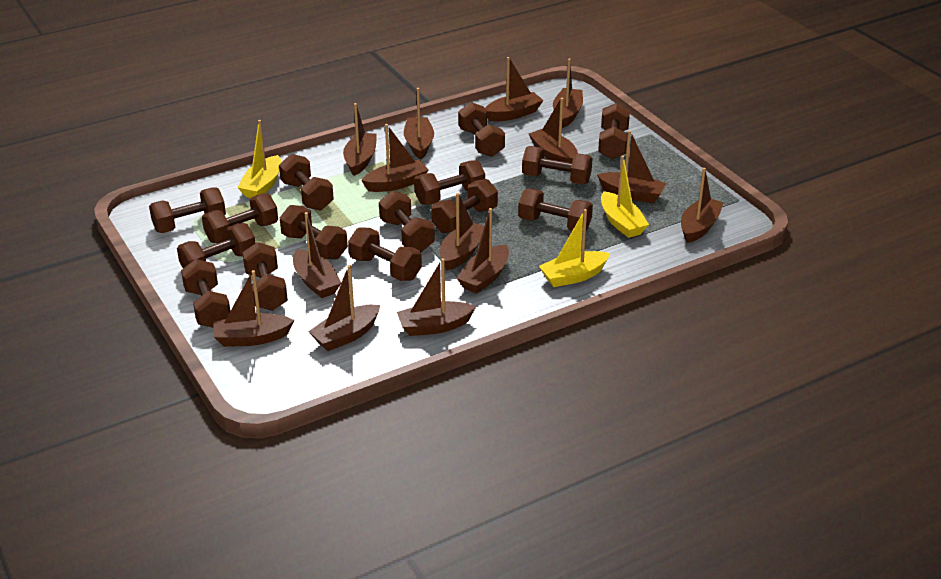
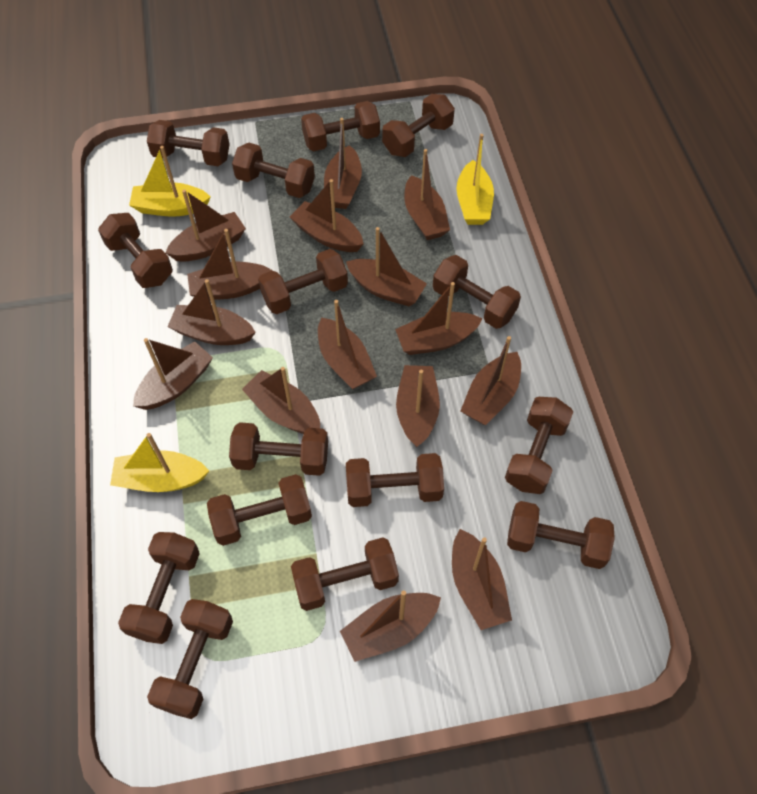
brown boat: 14 -> 15

